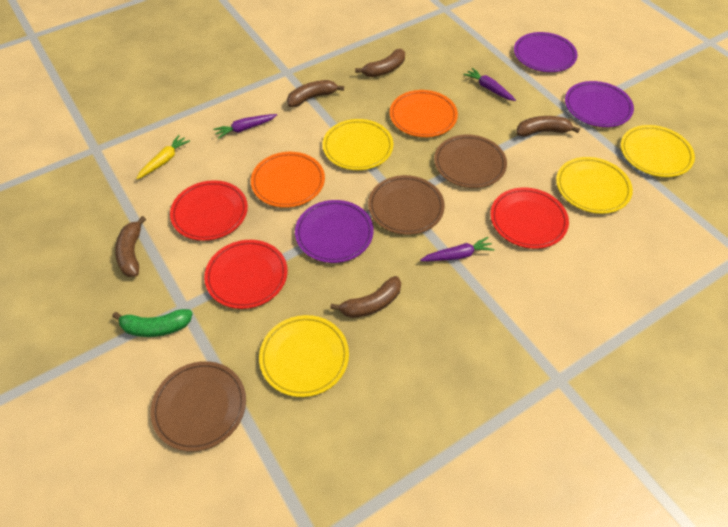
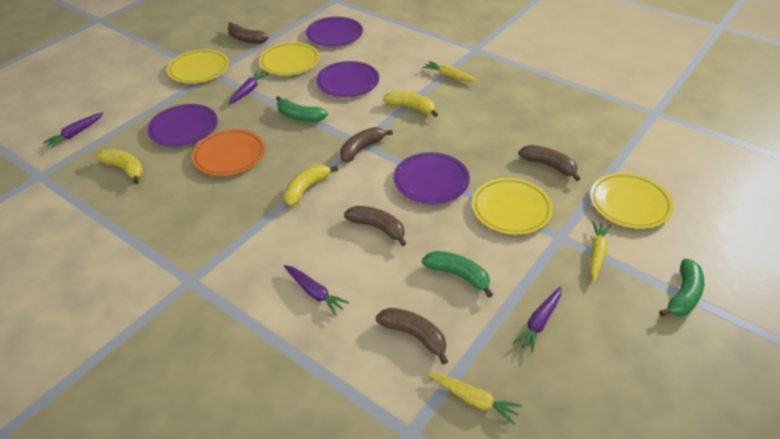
brown plate: 3 -> 0
green banana: 1 -> 3
orange plate: 2 -> 1
purple carrot: 3 -> 4
purple plate: 3 -> 4
red plate: 3 -> 0
yellow banana: 0 -> 3
yellow carrot: 1 -> 3

